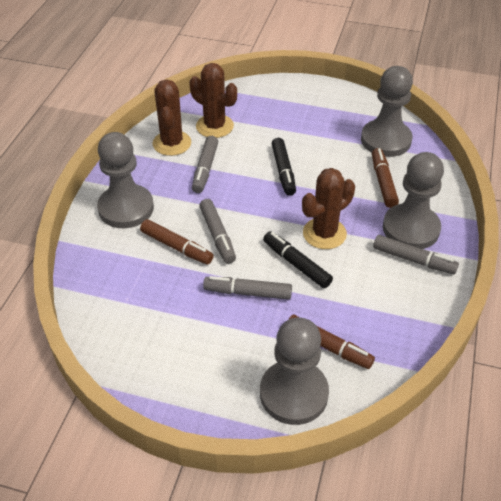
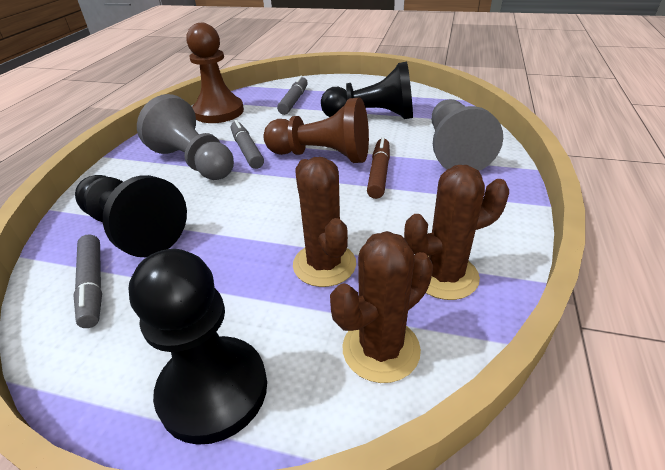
black marker: 2 -> 0
black pawn: 0 -> 3
brown marker: 3 -> 1
brown pawn: 0 -> 2
grey marker: 4 -> 3
grey pawn: 4 -> 2

